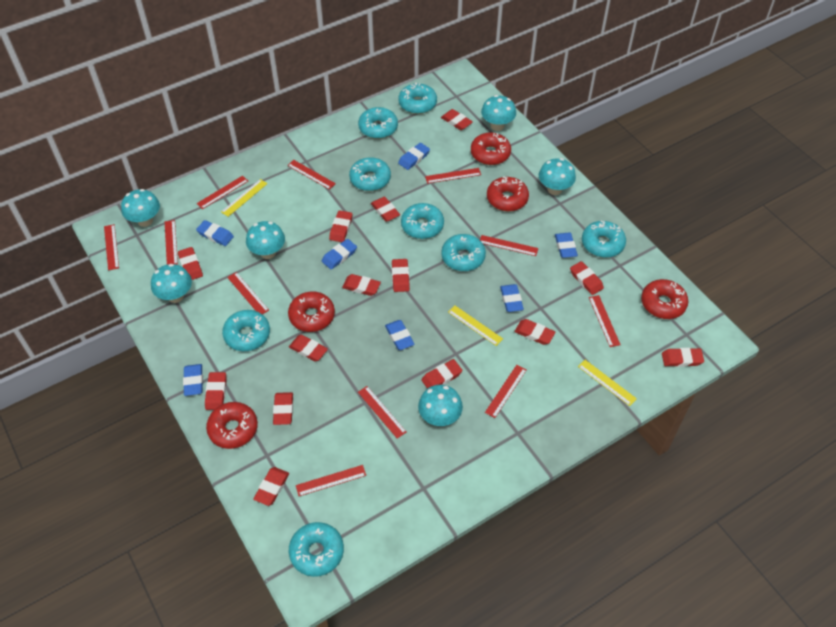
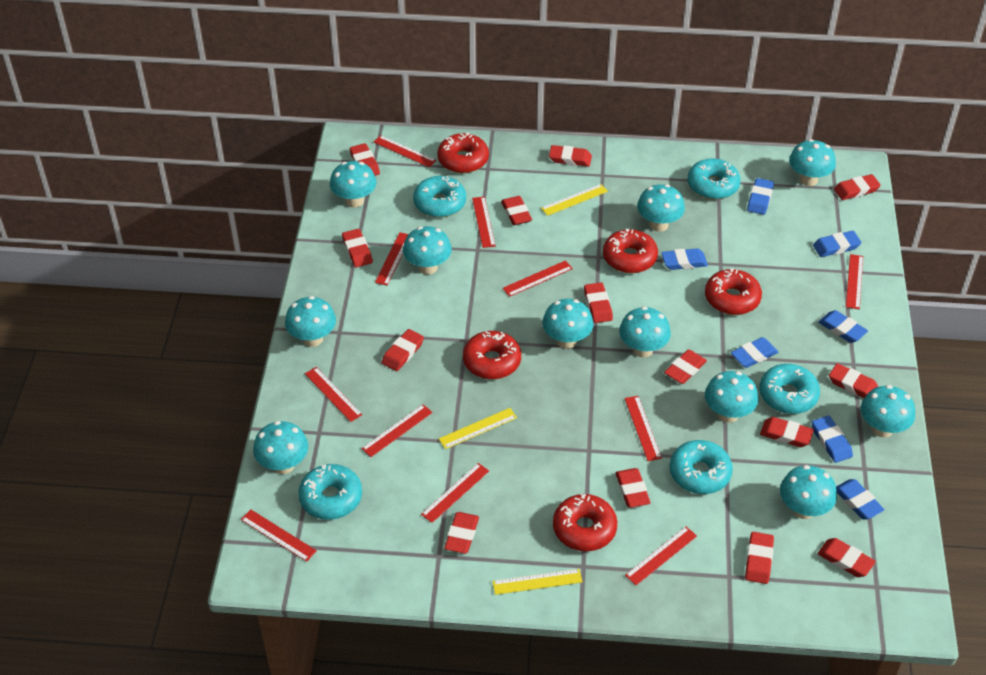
turquoise donut: 8 -> 5
turquoise mushroom: 6 -> 11

